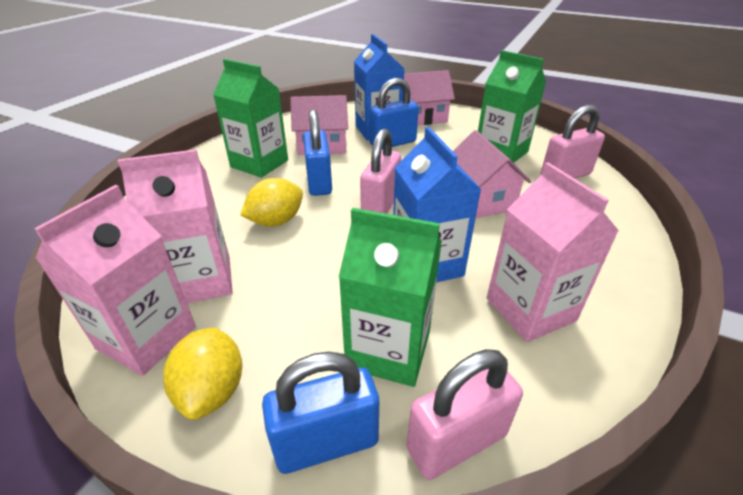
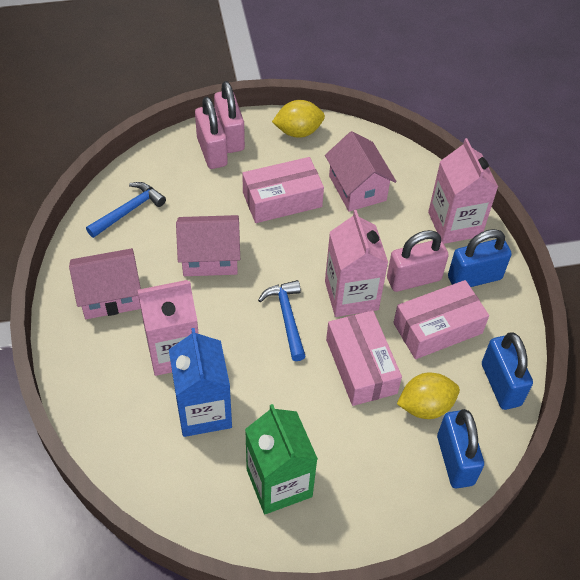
blue carton: 2 -> 1
blue hammer: 0 -> 2
green carton: 3 -> 1
pink box: 0 -> 3

